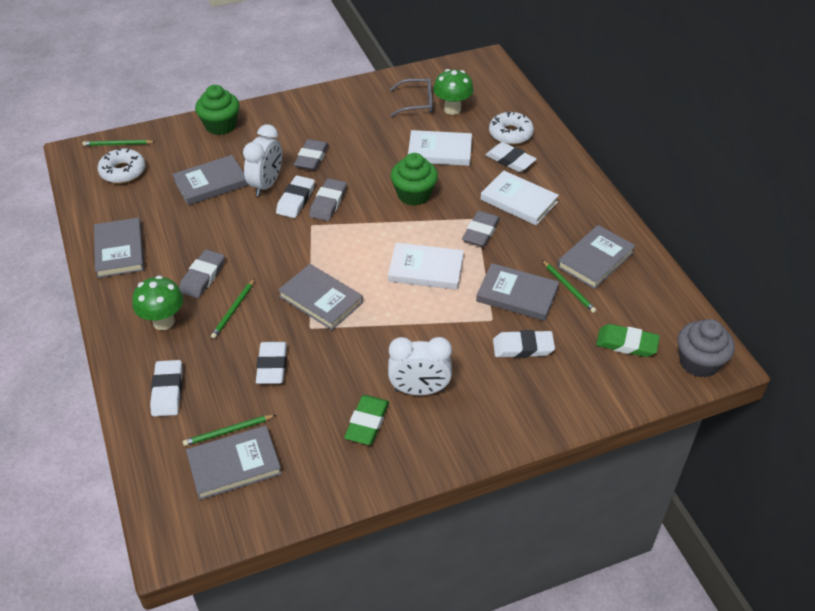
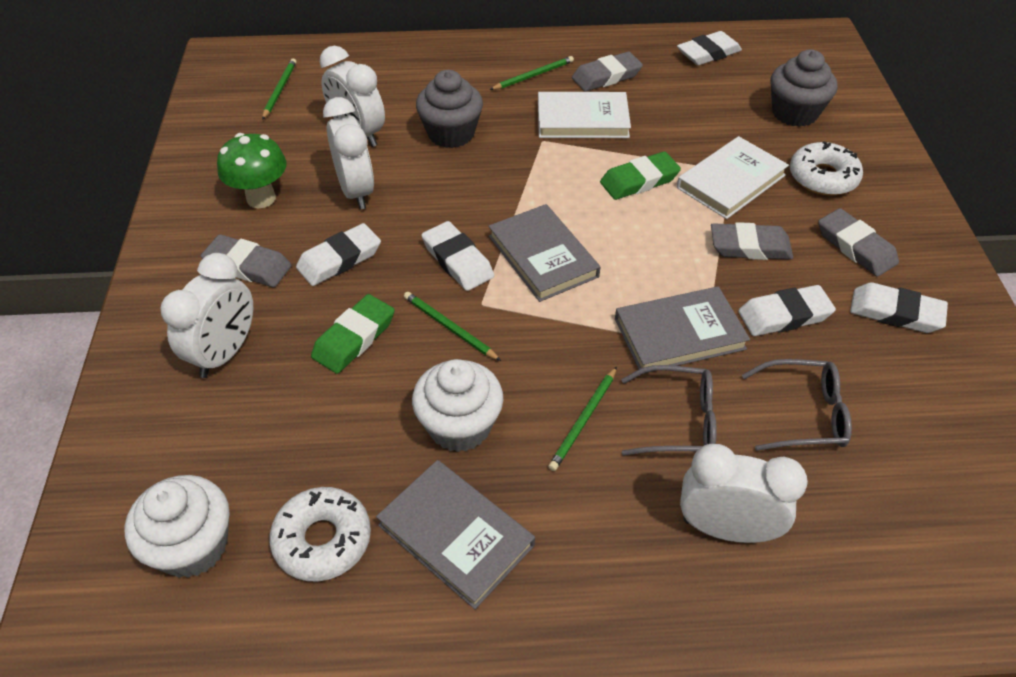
green cupcake: 2 -> 0
green mushroom: 2 -> 1
grey book: 6 -> 3
grey cupcake: 1 -> 2
grey glasses: 1 -> 2
white book: 3 -> 2
white clock: 2 -> 4
white cupcake: 0 -> 2

